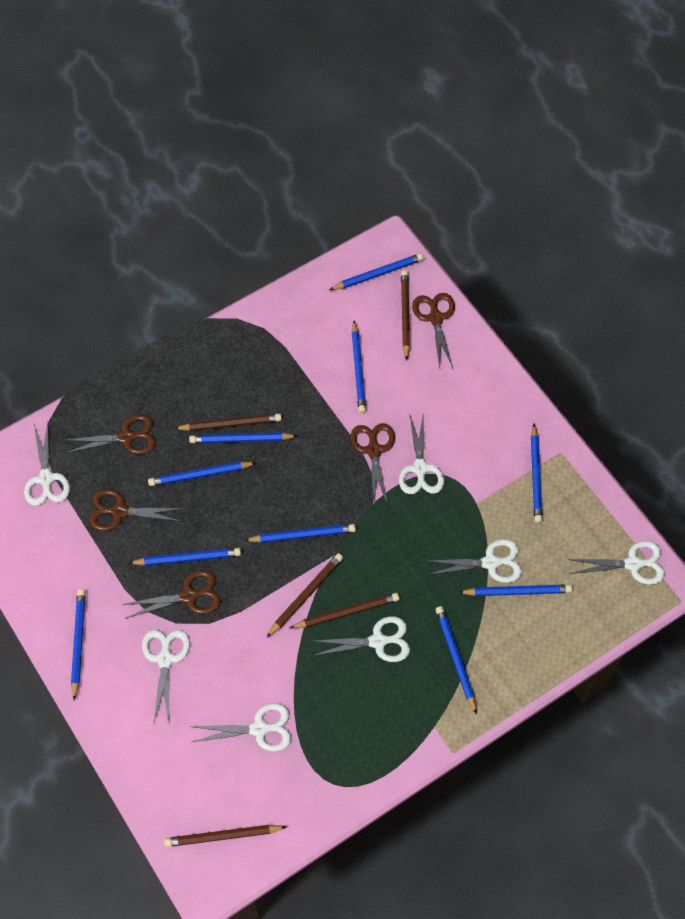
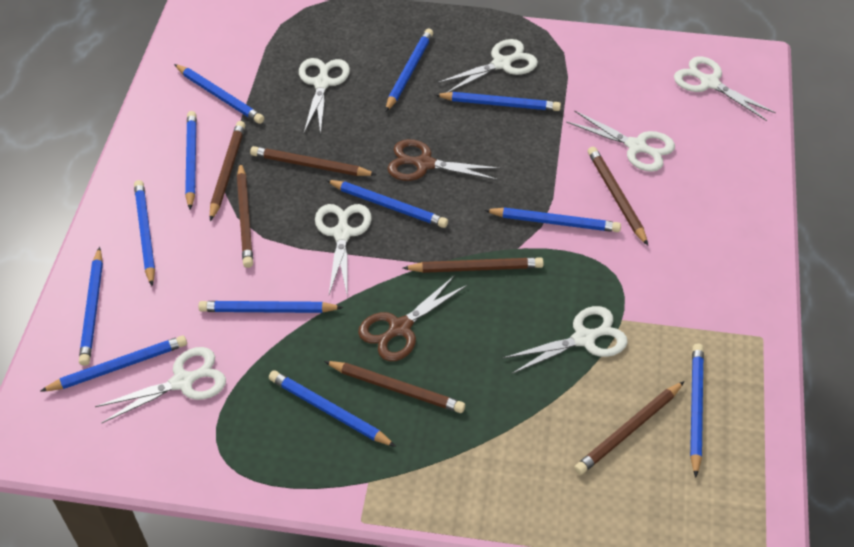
blue pencil: 10 -> 12
brown pencil: 5 -> 7
brown scissors: 5 -> 2

